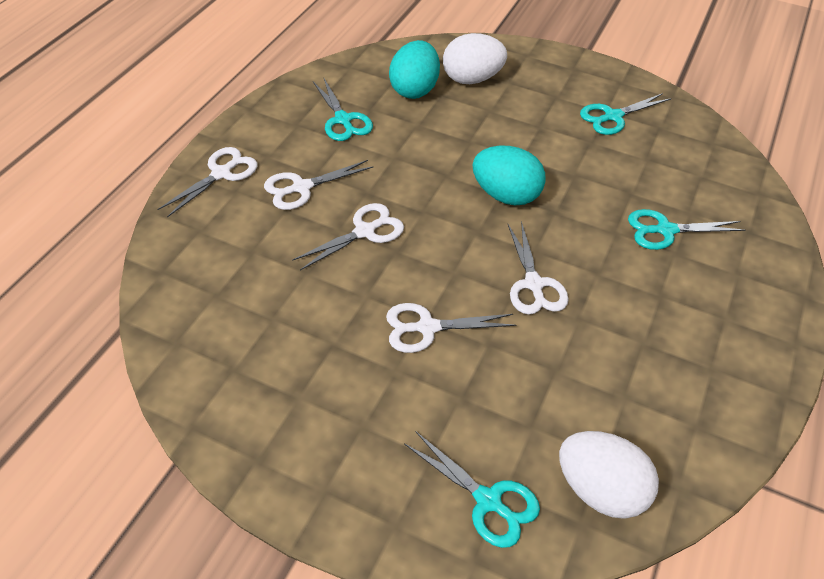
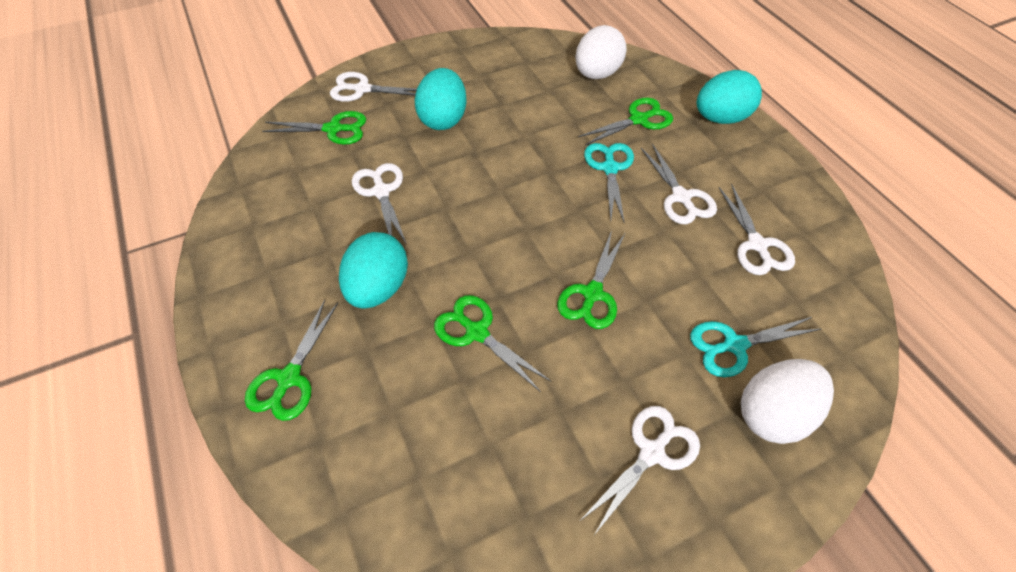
green scissors: 0 -> 5
turquoise egg: 2 -> 3
turquoise scissors: 4 -> 2

